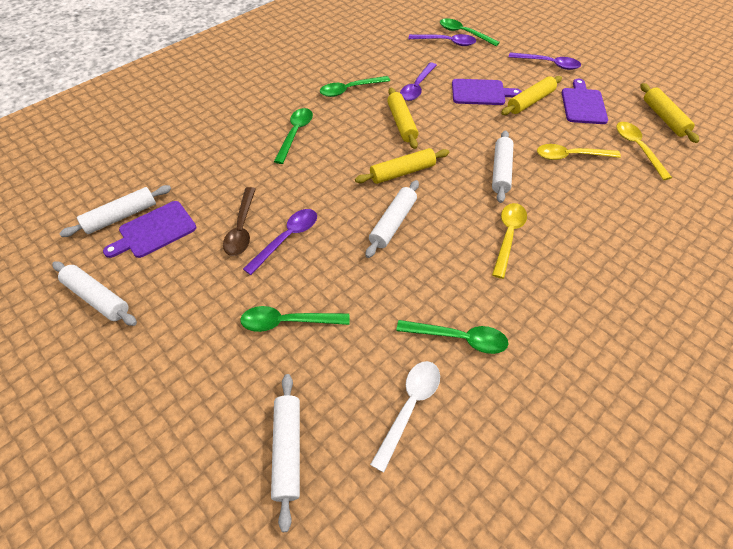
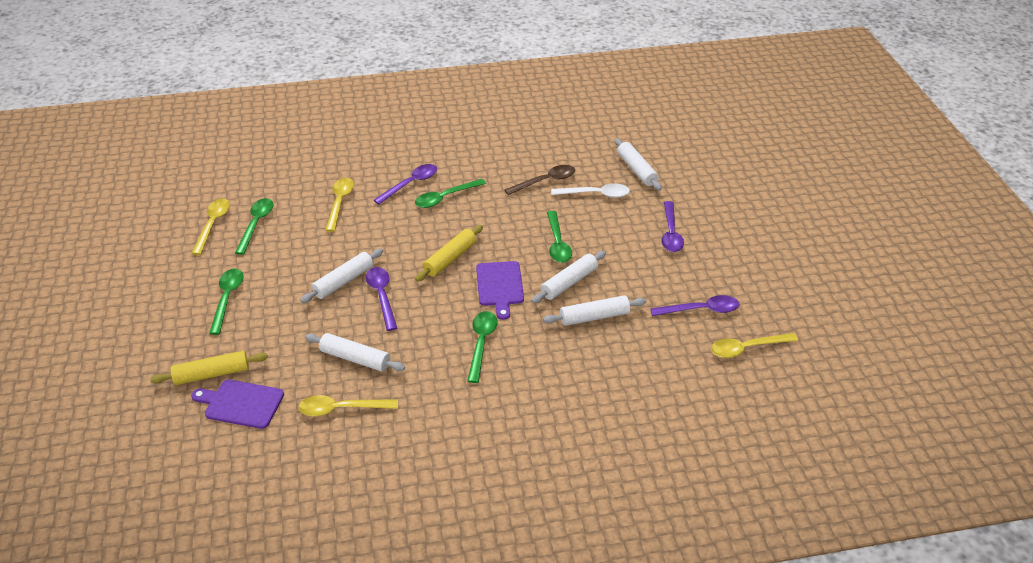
purple cutting board: 3 -> 2
yellow rolling pin: 4 -> 2
yellow spoon: 3 -> 4

